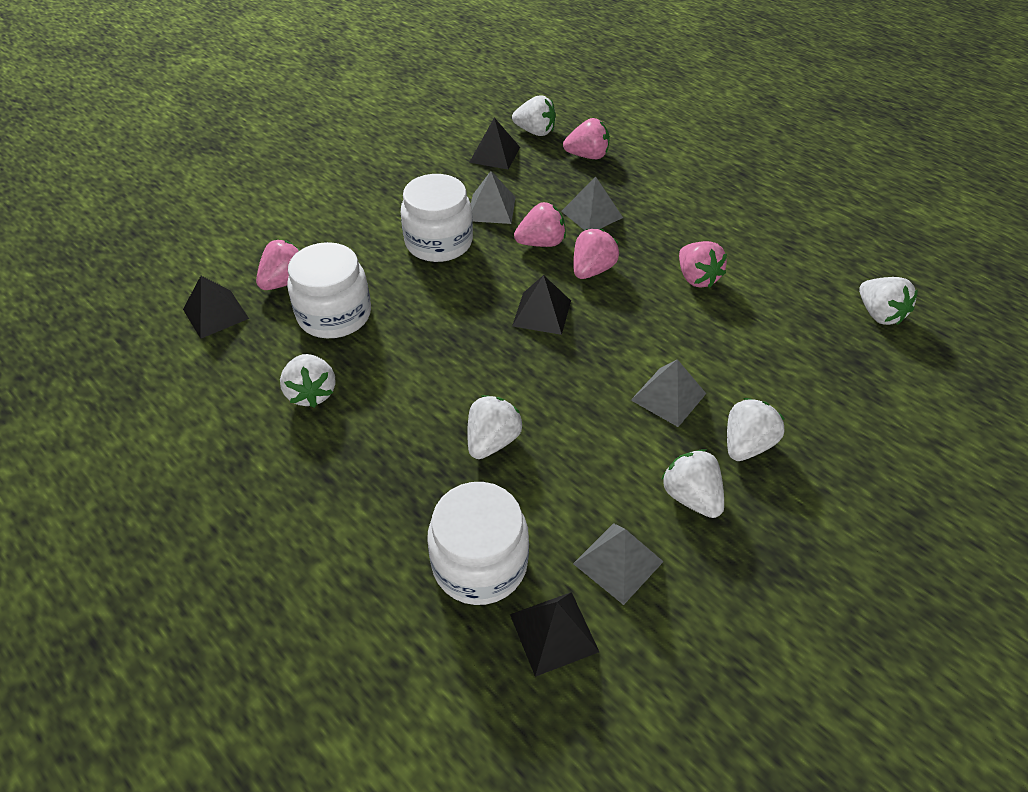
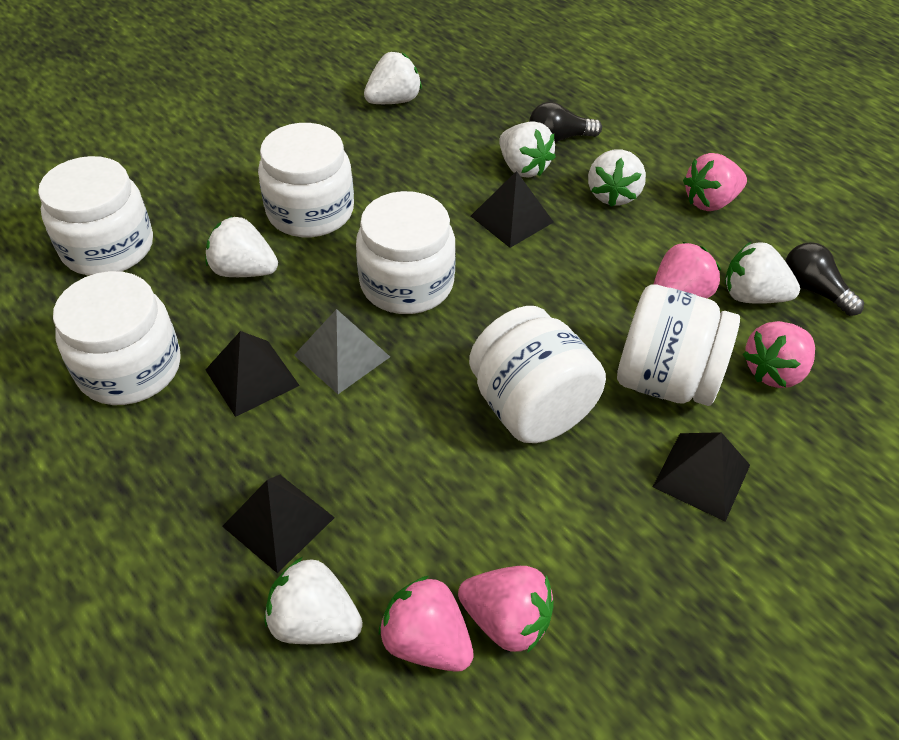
black light bulb: 0 -> 2
grey pyramid: 4 -> 1
white jar: 3 -> 6

